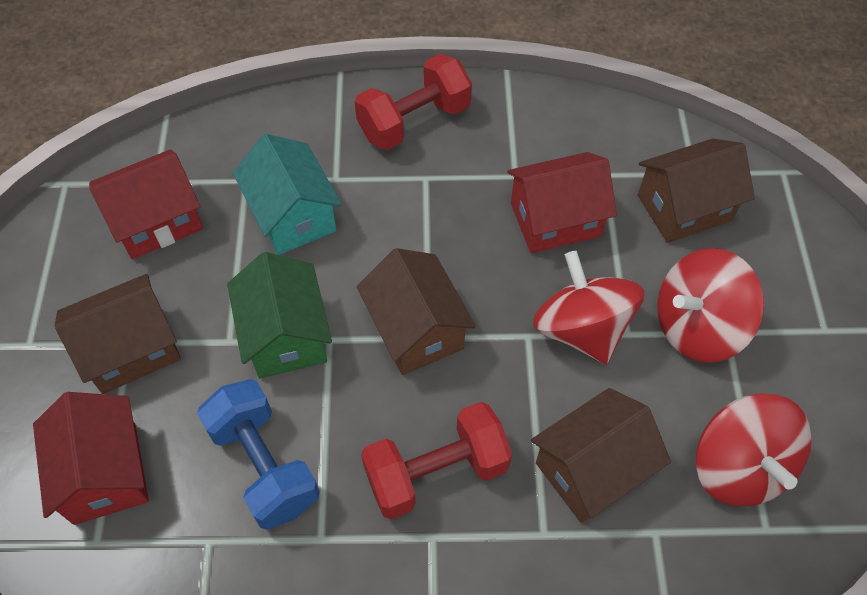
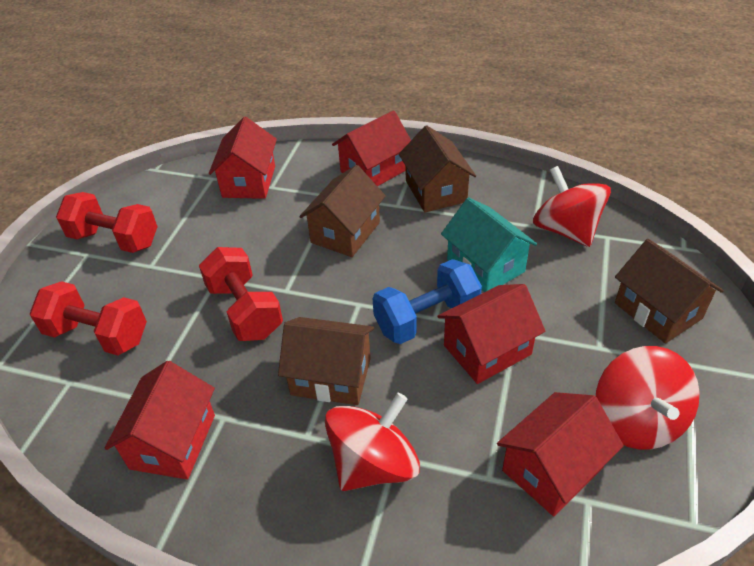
green house: 1 -> 0
red dumbbell: 2 -> 3
red house: 3 -> 5

